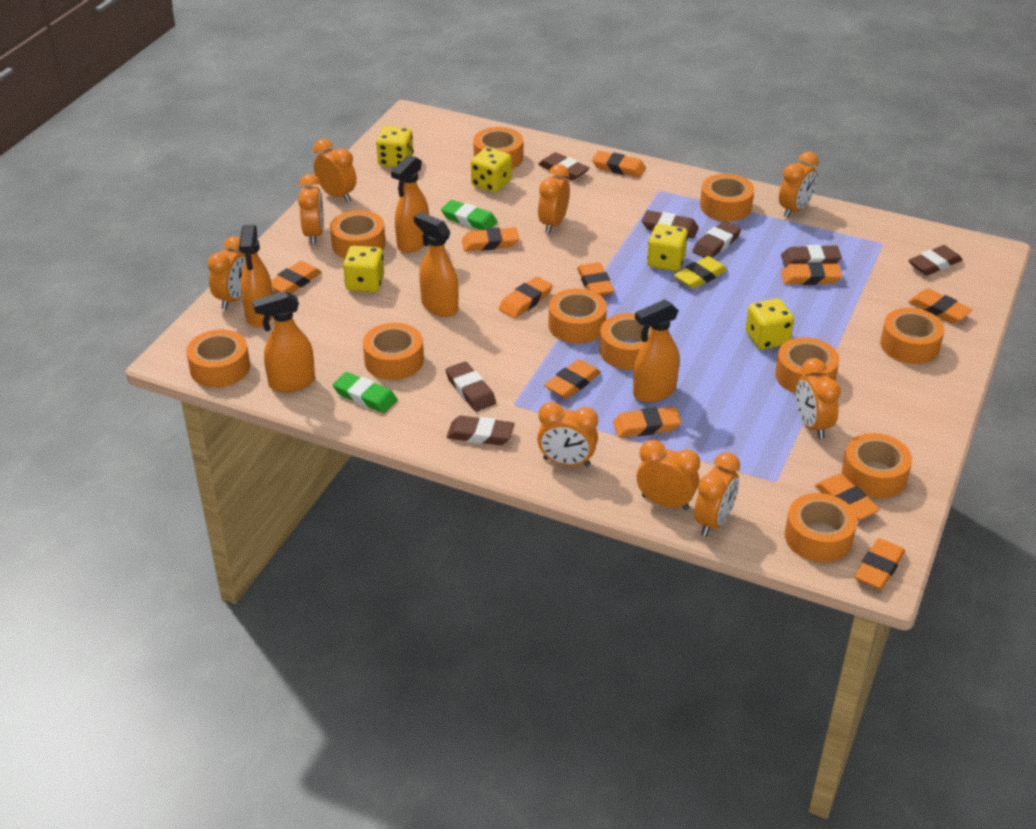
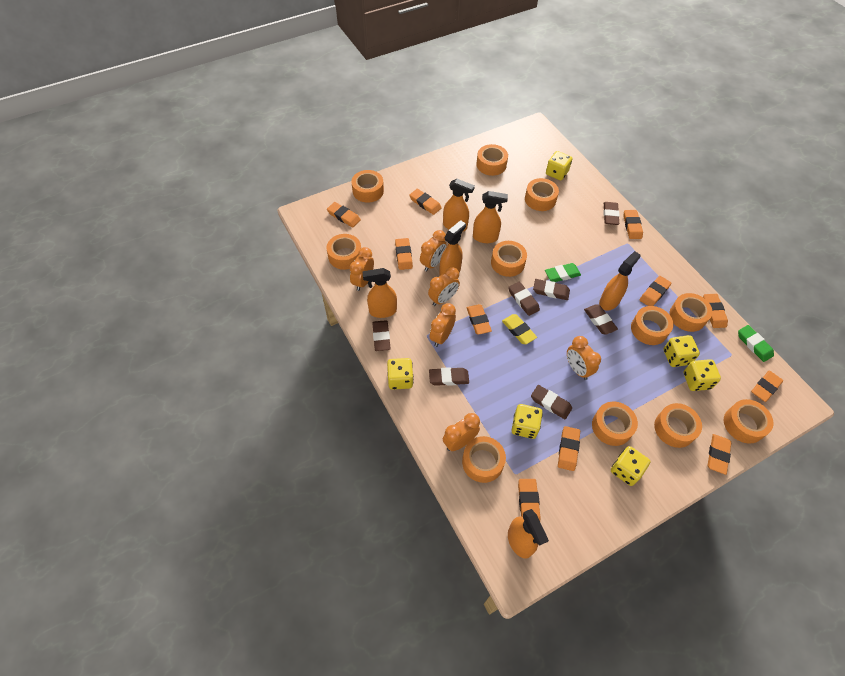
orange clock: 9 -> 6
orange spray bottle: 5 -> 6
yellow dice: 5 -> 6

